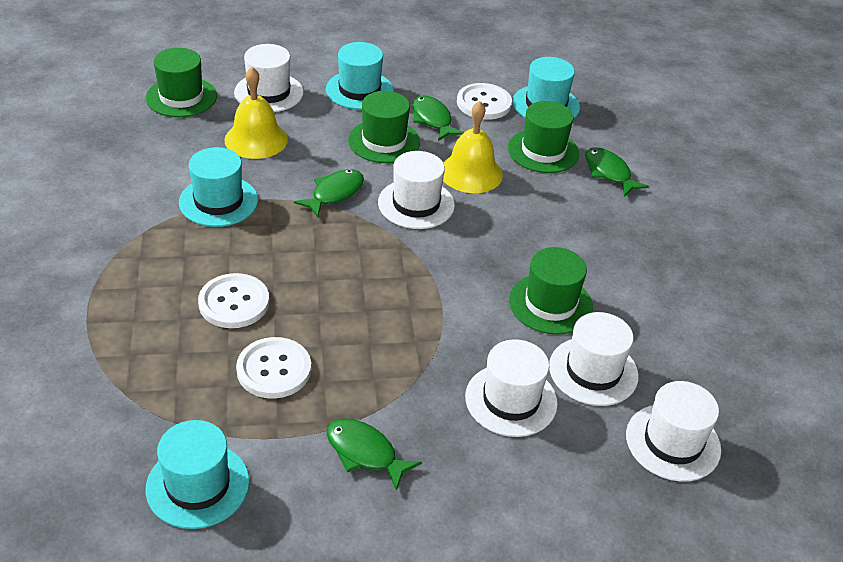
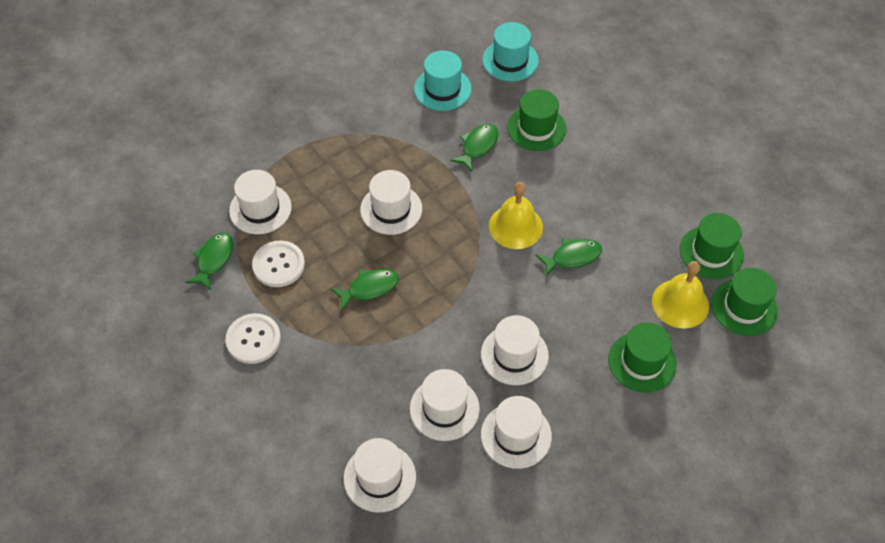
turquoise hat: 4 -> 2
white button: 3 -> 2
white hat: 5 -> 6

